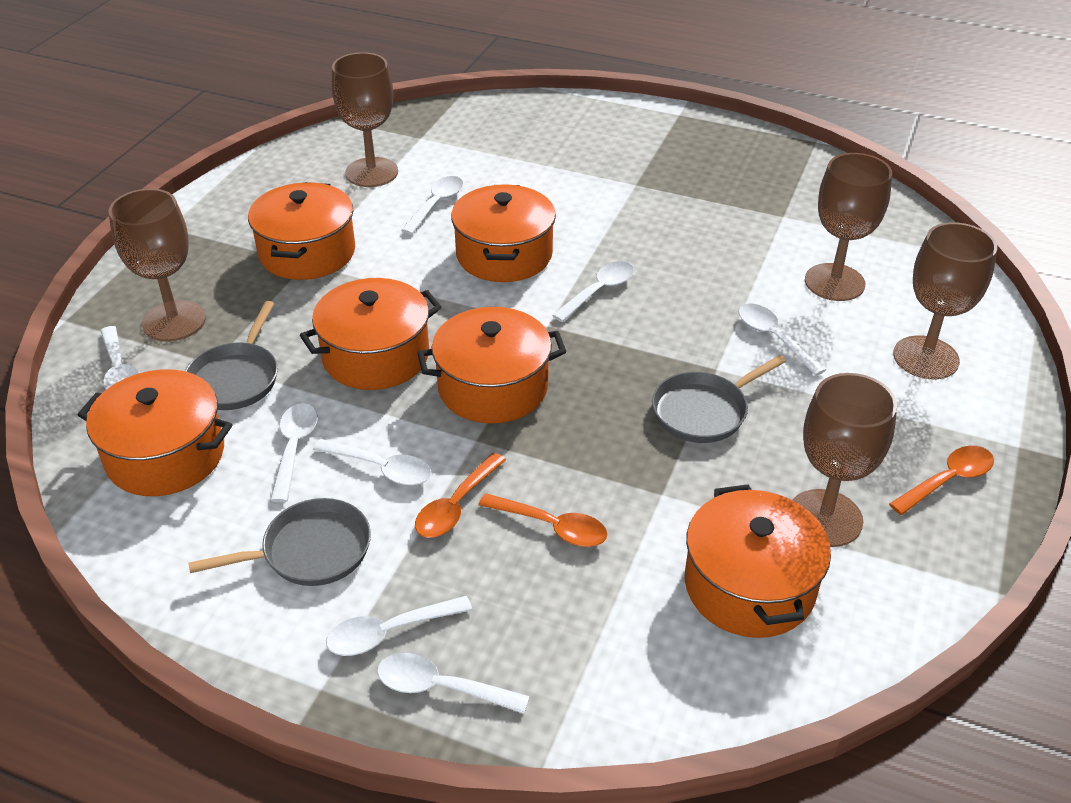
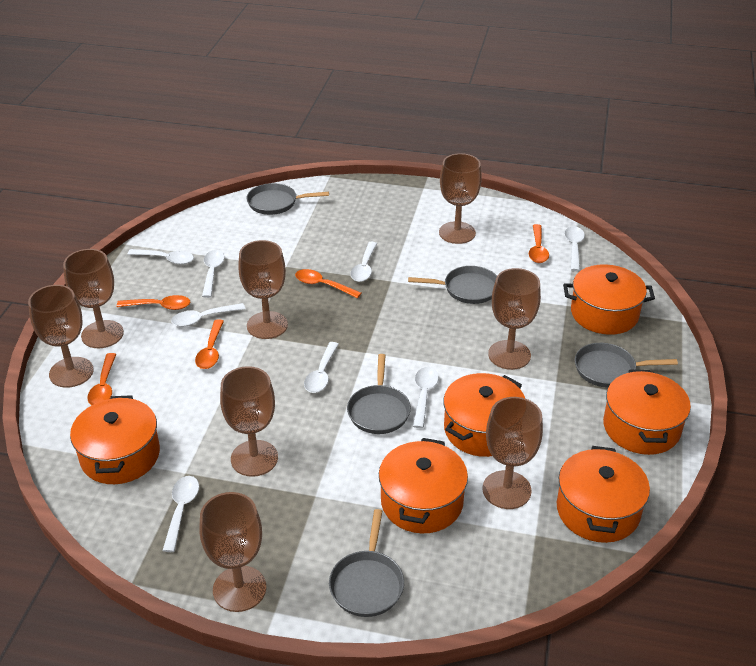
brown goblet: 5 -> 8
grey pan: 3 -> 5
orange spoon: 3 -> 5

